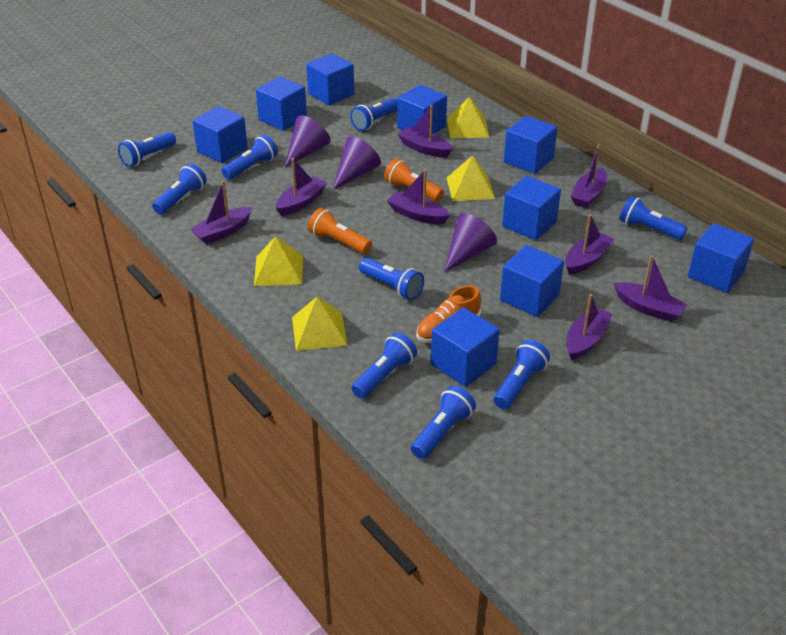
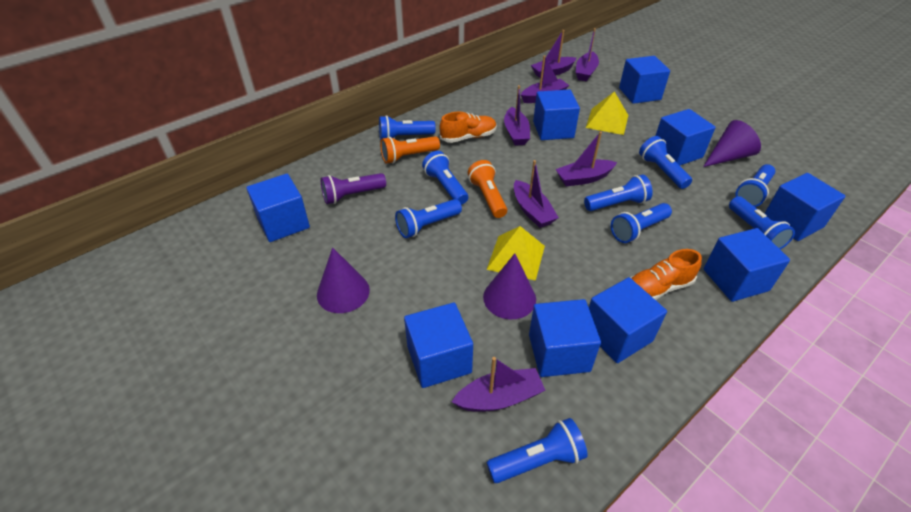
orange shoe: 1 -> 2
purple boat: 8 -> 7
purple flashlight: 0 -> 1
yellow pyramid: 4 -> 2

